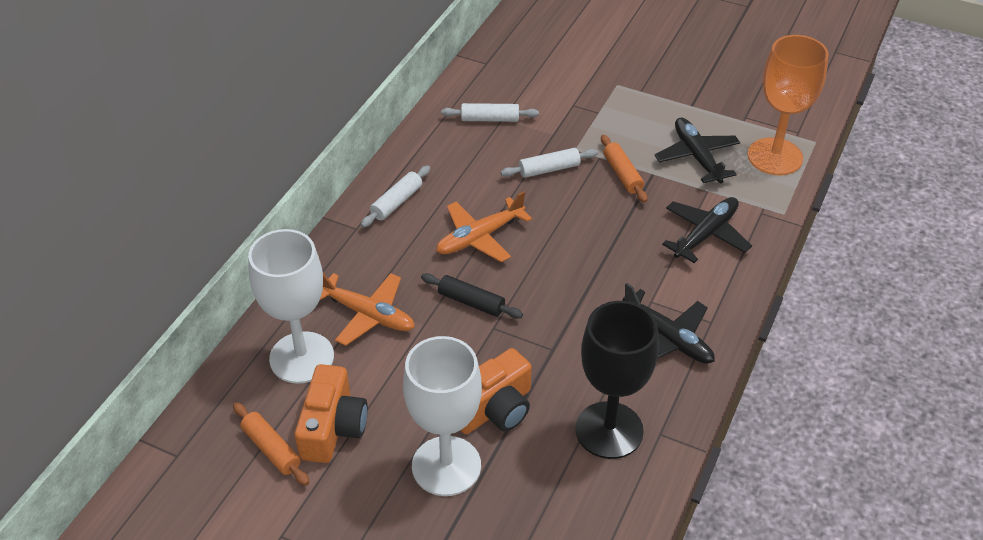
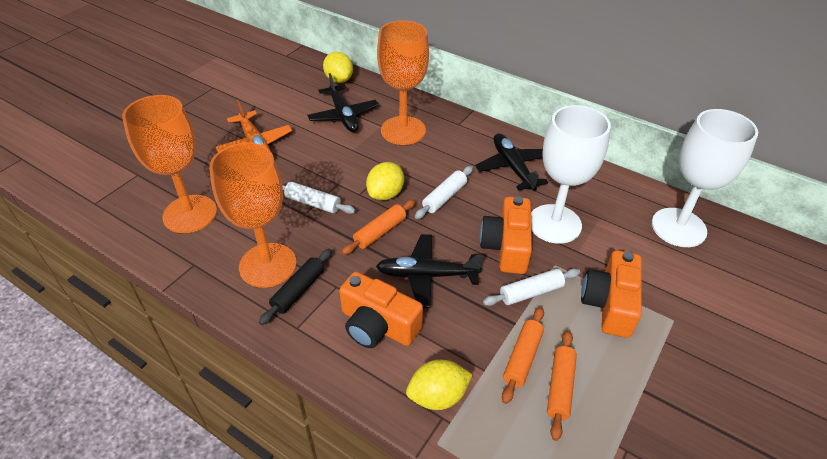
black goblet: 1 -> 0
orange camera: 2 -> 3
orange goblet: 1 -> 3
orange plane: 2 -> 1
orange rolling pin: 2 -> 3
yellow lemon: 0 -> 3

